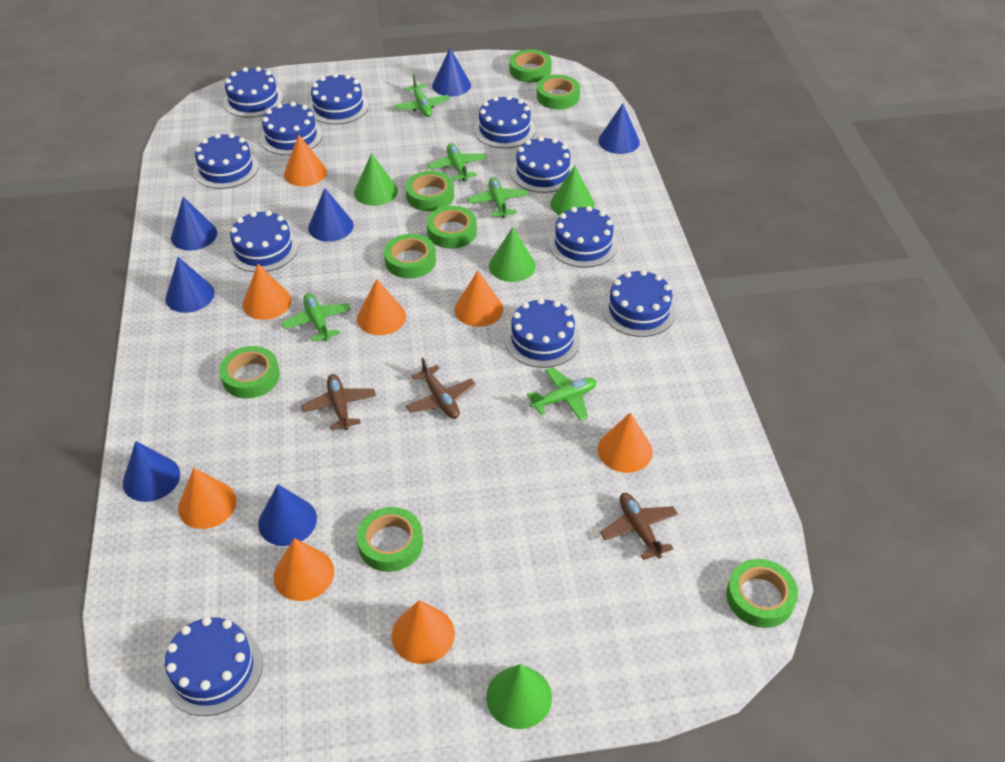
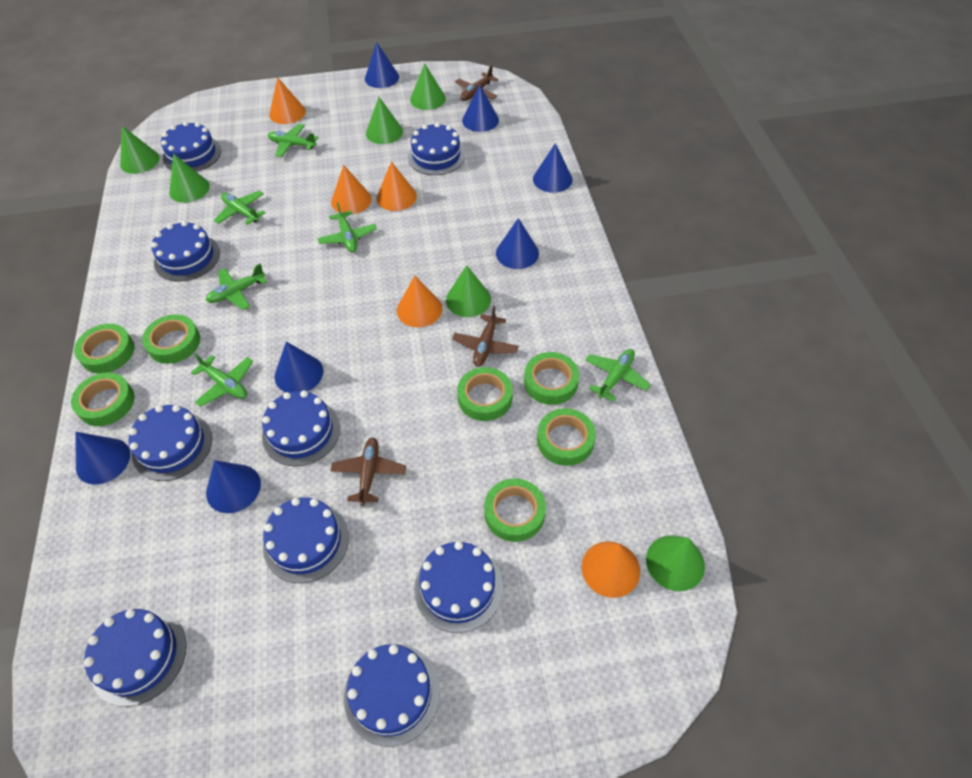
blue cake: 11 -> 9
green cone: 4 -> 6
green plane: 5 -> 6
green tape: 8 -> 7
orange cone: 8 -> 5

